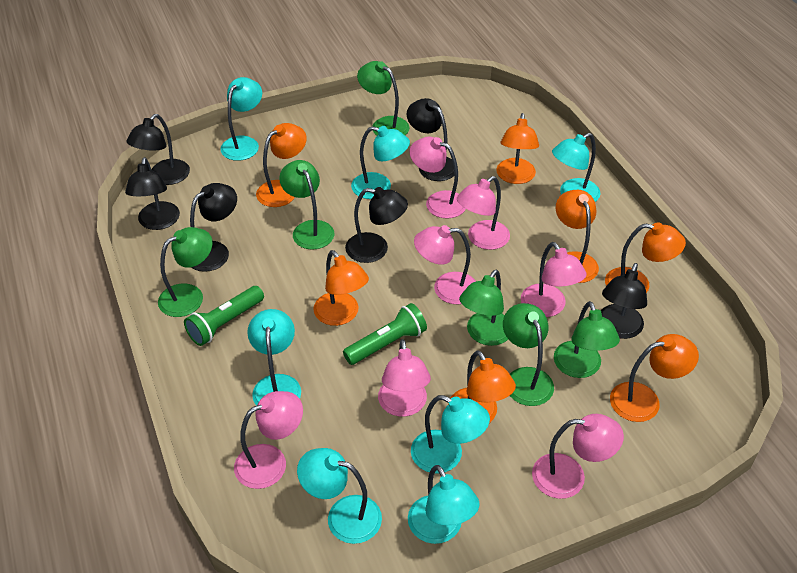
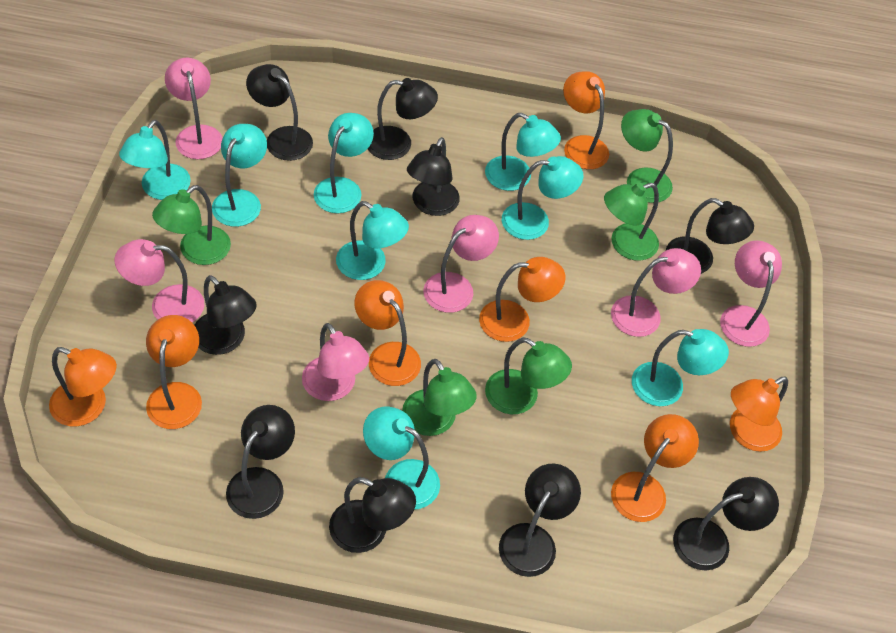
black lamp: 6 -> 9
green flashlight: 2 -> 0
green lamp: 6 -> 5
pink lamp: 7 -> 6
turquoise lamp: 7 -> 8

